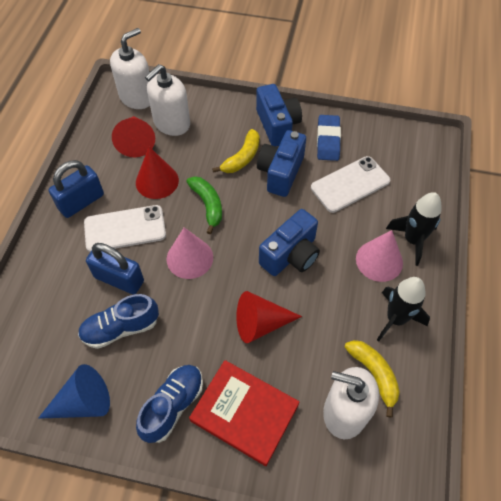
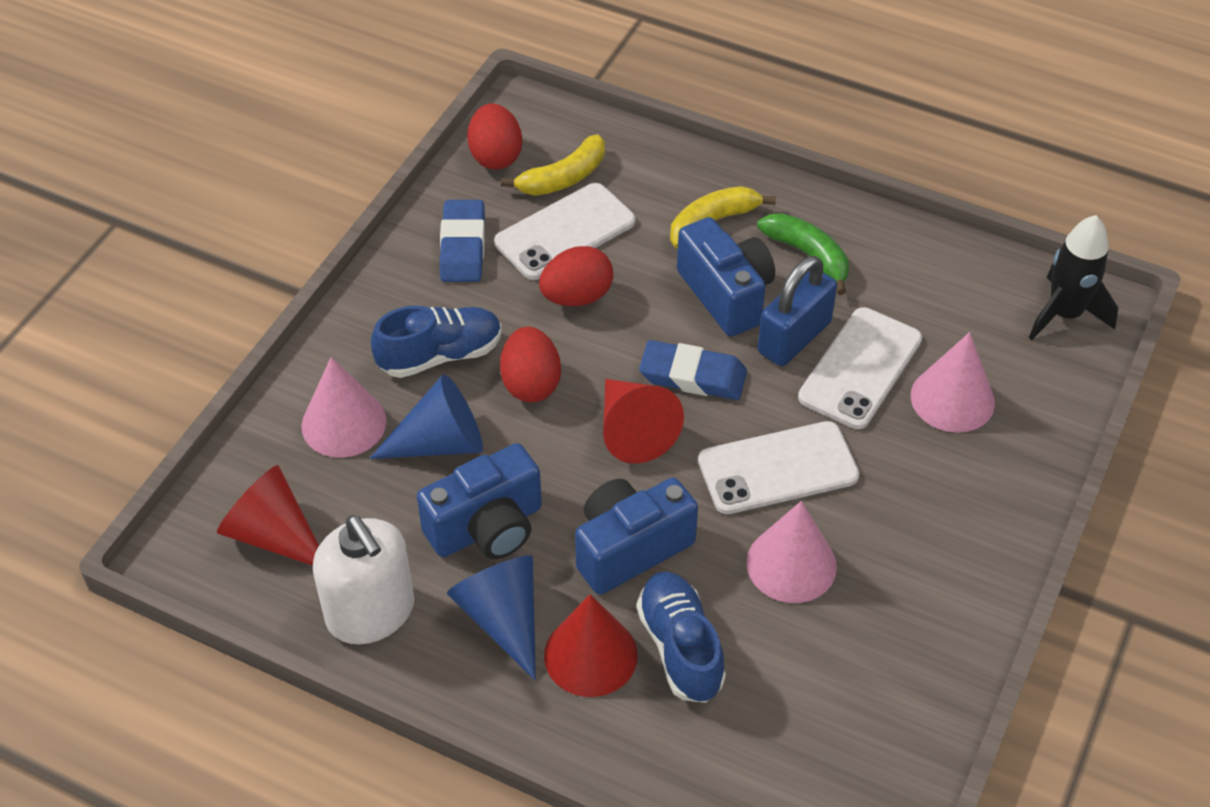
black rocket: 2 -> 1
blue cone: 1 -> 2
blue eraser: 1 -> 2
blue padlock: 2 -> 1
pink cone: 2 -> 3
red book: 1 -> 0
red egg: 0 -> 3
white phone: 2 -> 3
white soap dispenser: 3 -> 1

